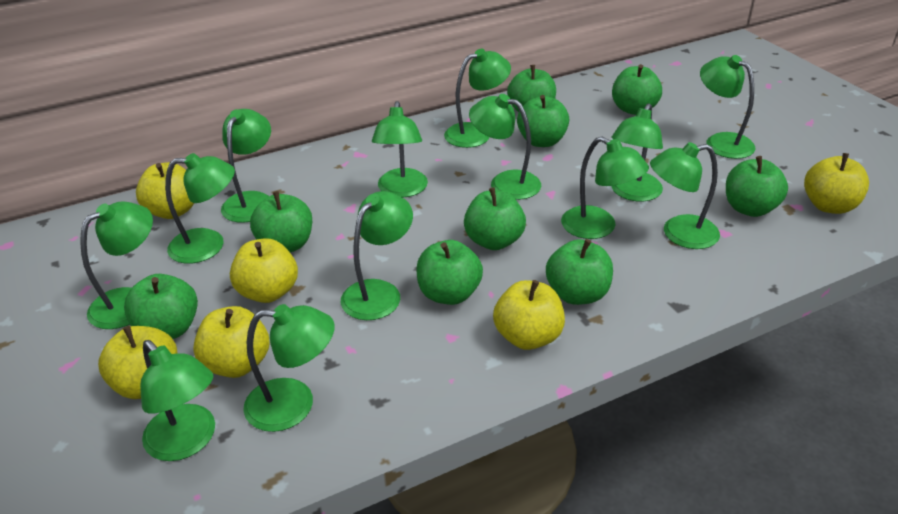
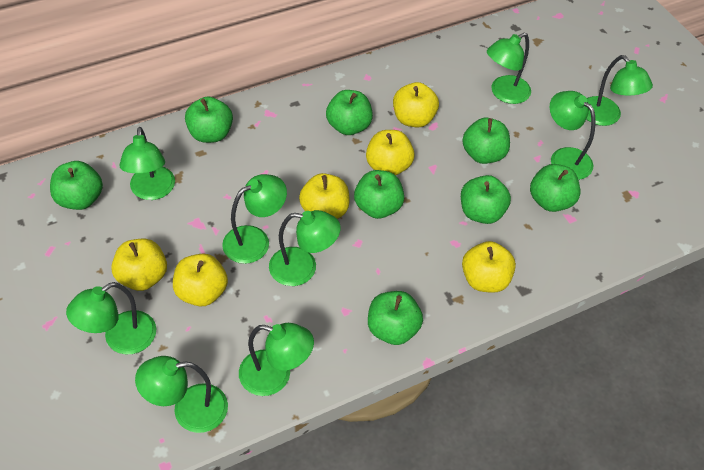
green apple: 9 -> 8
green lamp: 13 -> 9

